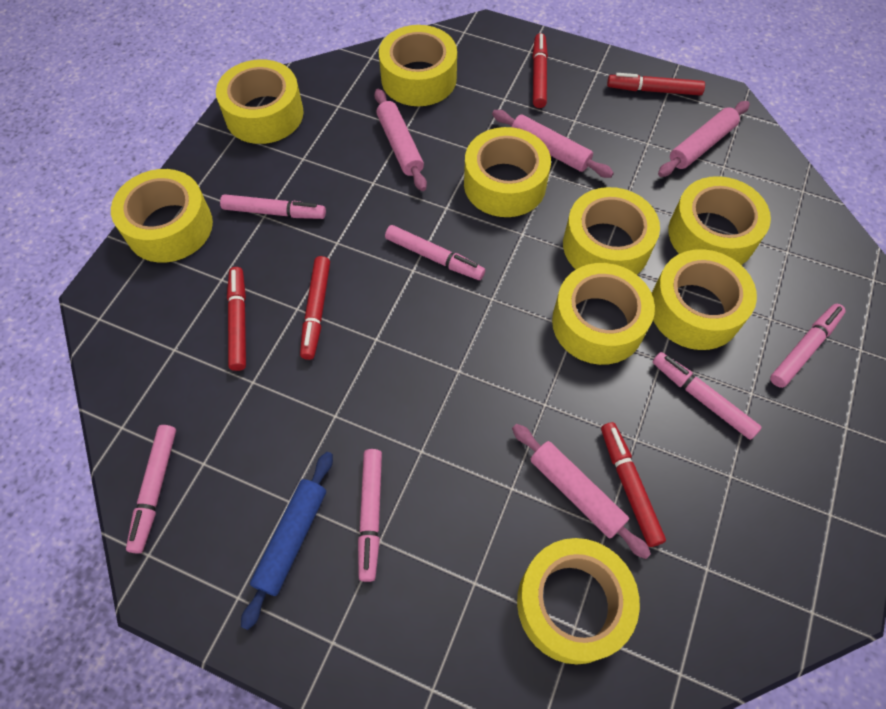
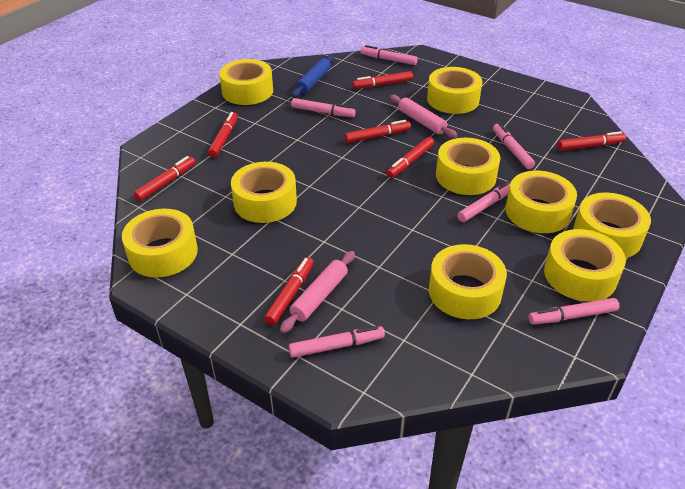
pink rolling pin: 4 -> 2
red marker: 5 -> 7

